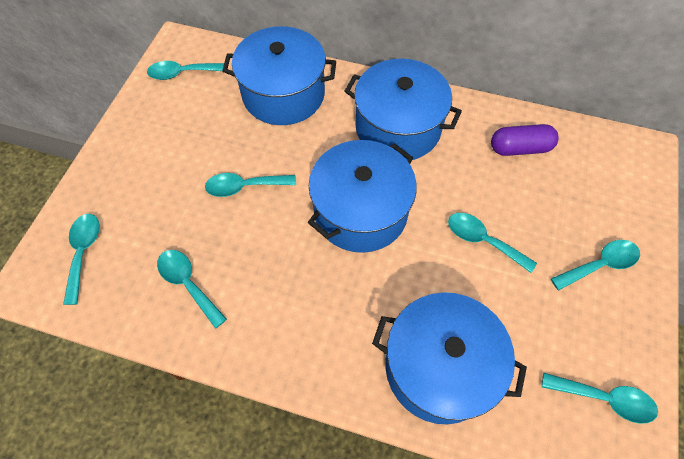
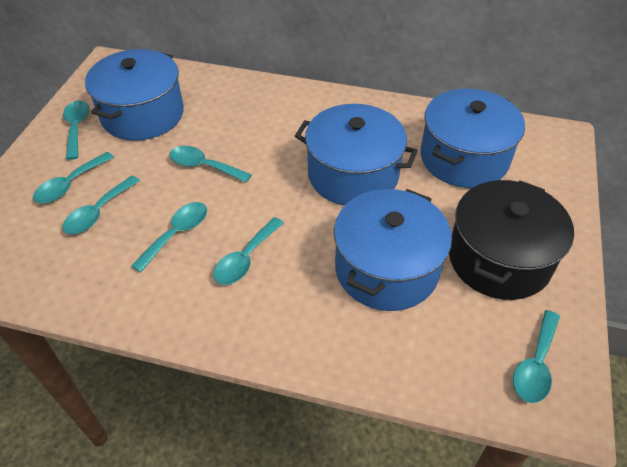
black pot: 0 -> 1
purple capsule: 1 -> 0

